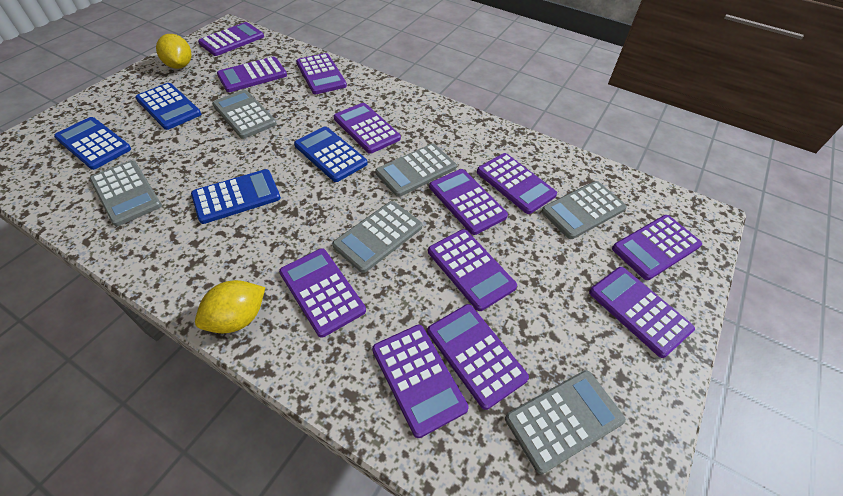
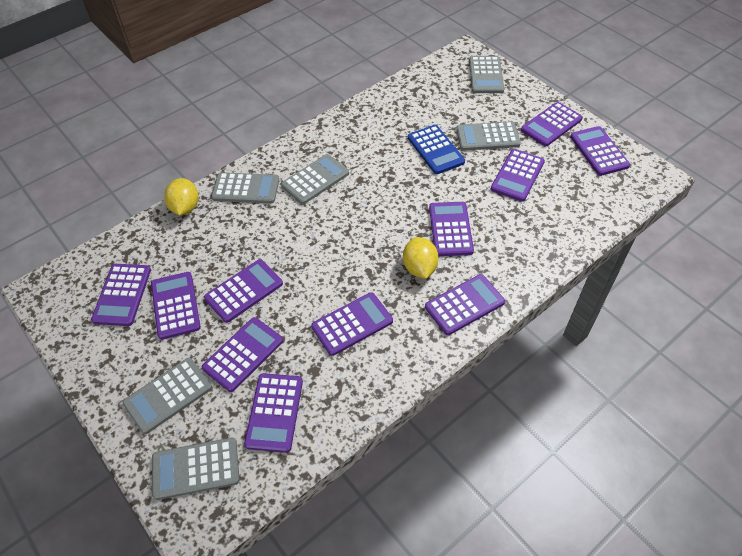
blue calculator: 4 -> 1
purple calculator: 12 -> 11

